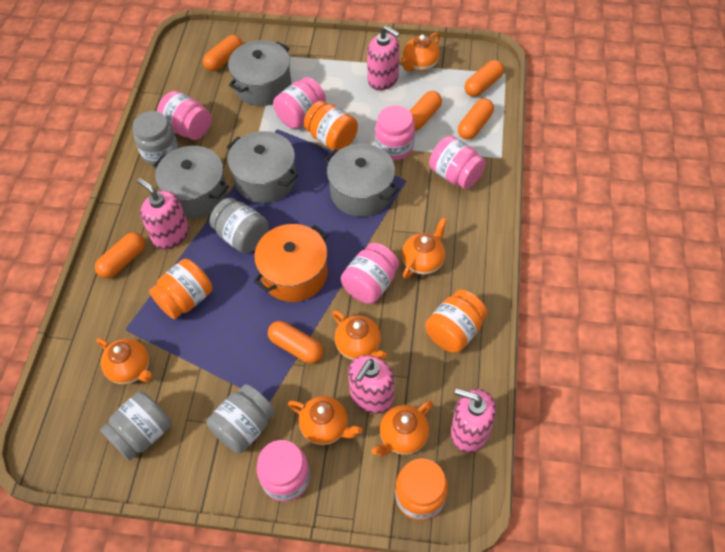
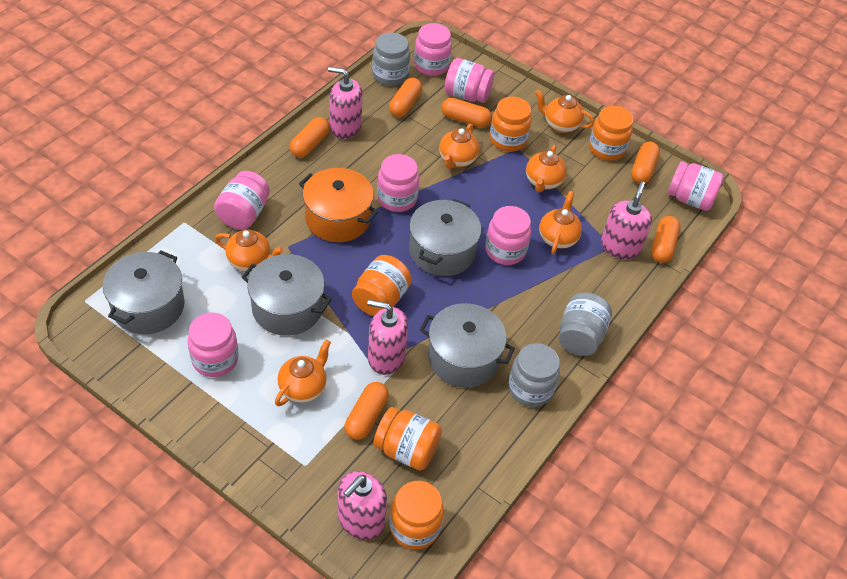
grey jar: 4 -> 3
orange jar: 4 -> 5
pink jar: 6 -> 7

